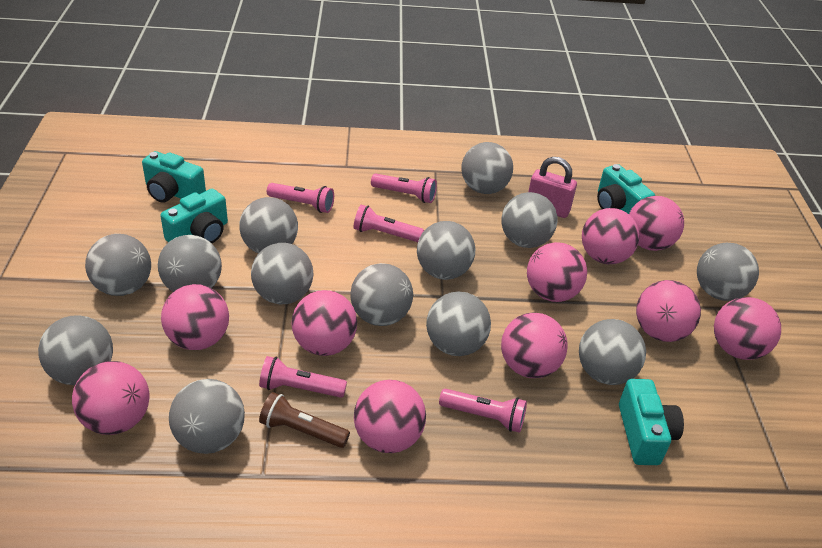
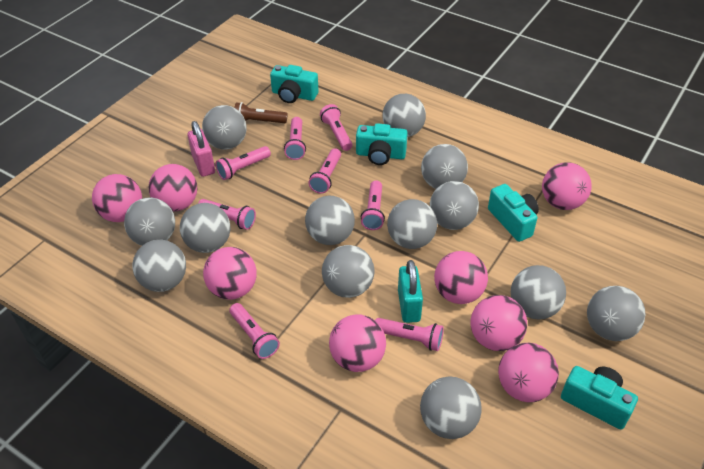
pink ball: 10 -> 8
pink flashlight: 5 -> 8
turquoise padlock: 0 -> 1

